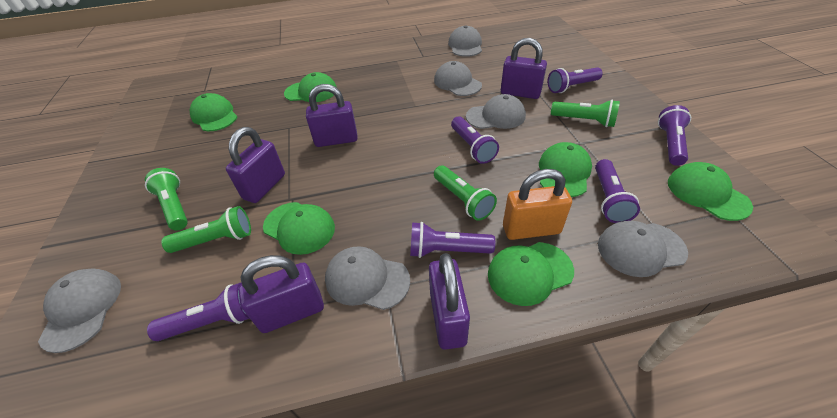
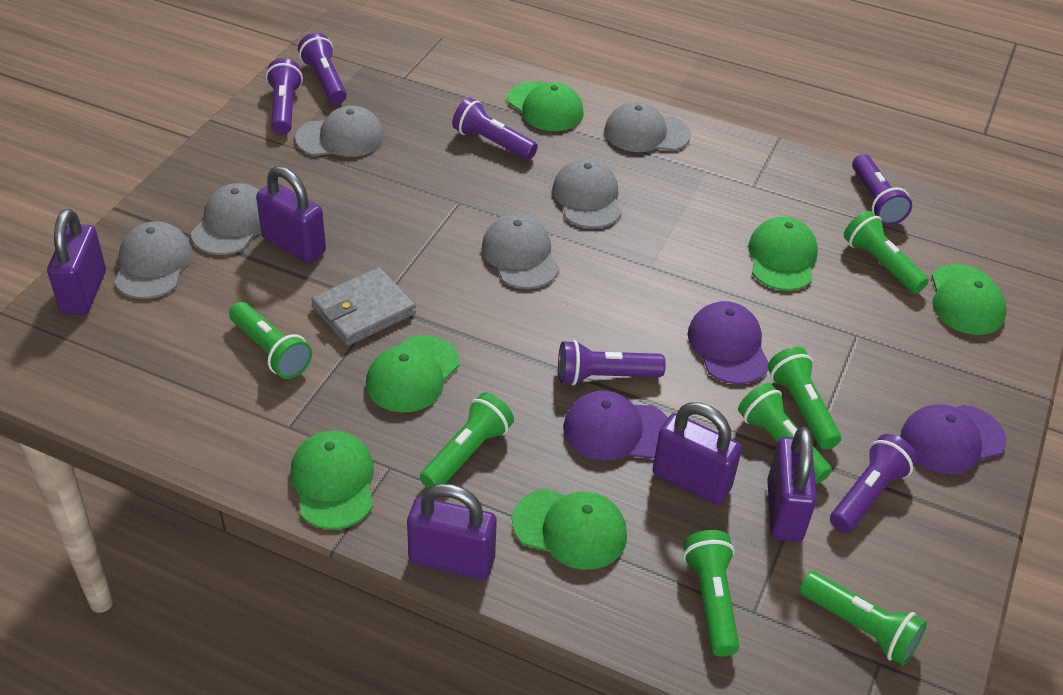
green flashlight: 4 -> 7
grey wallet: 0 -> 1
orange padlock: 1 -> 0
purple cap: 0 -> 3

